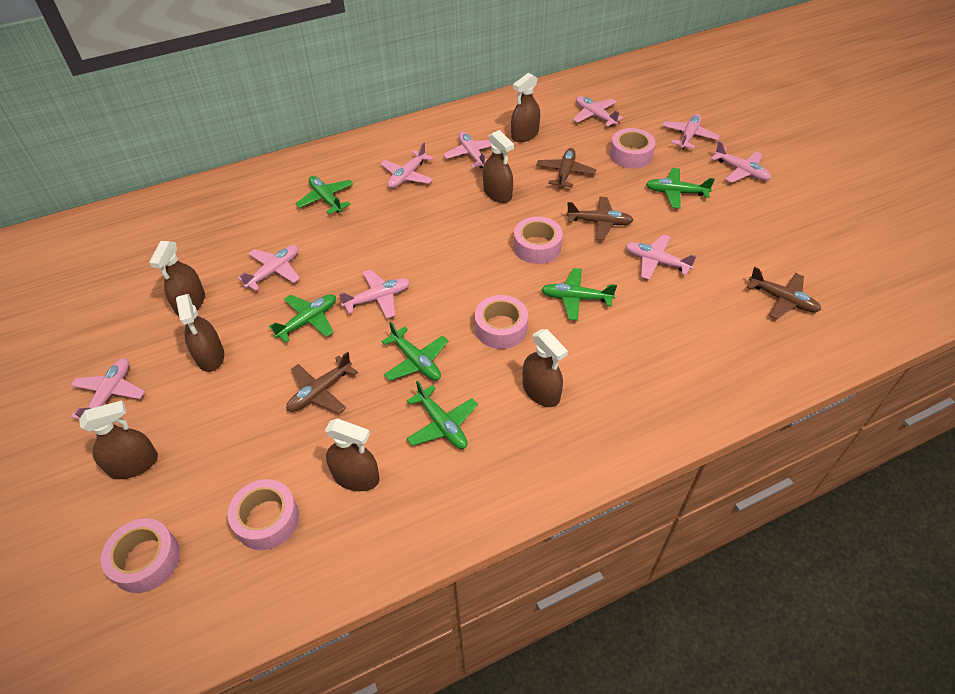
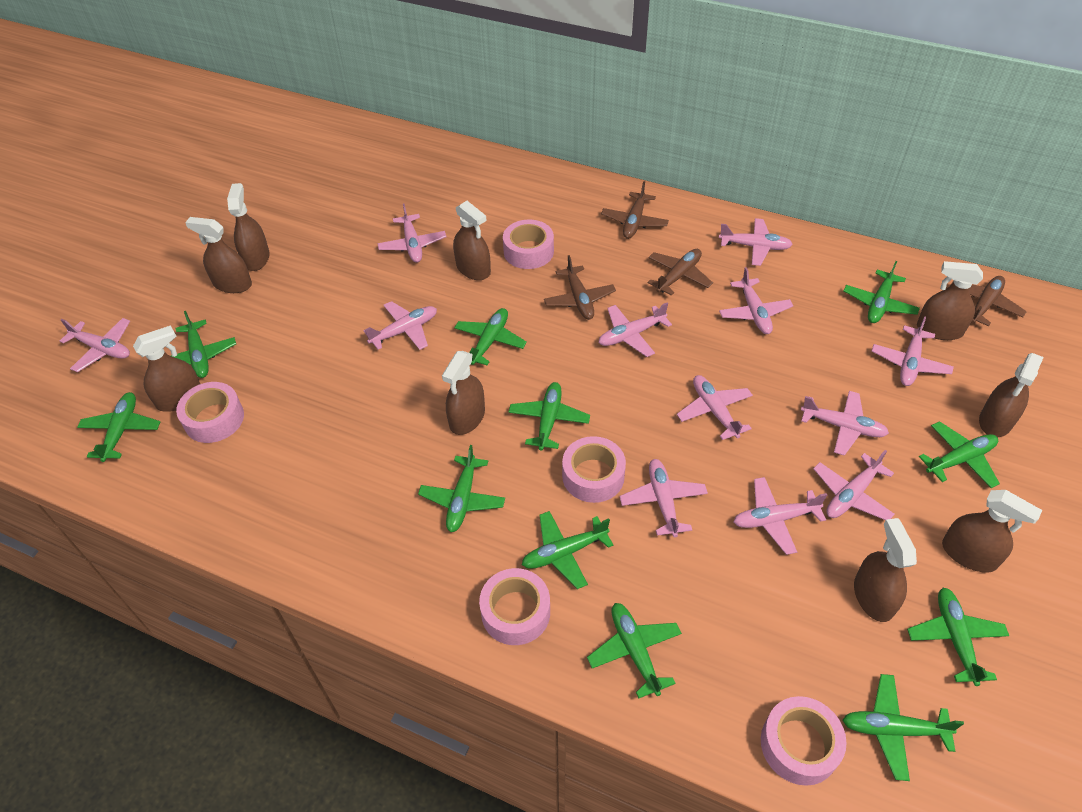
brown spray bottle: 7 -> 9
green plane: 6 -> 11
pink plane: 9 -> 12

